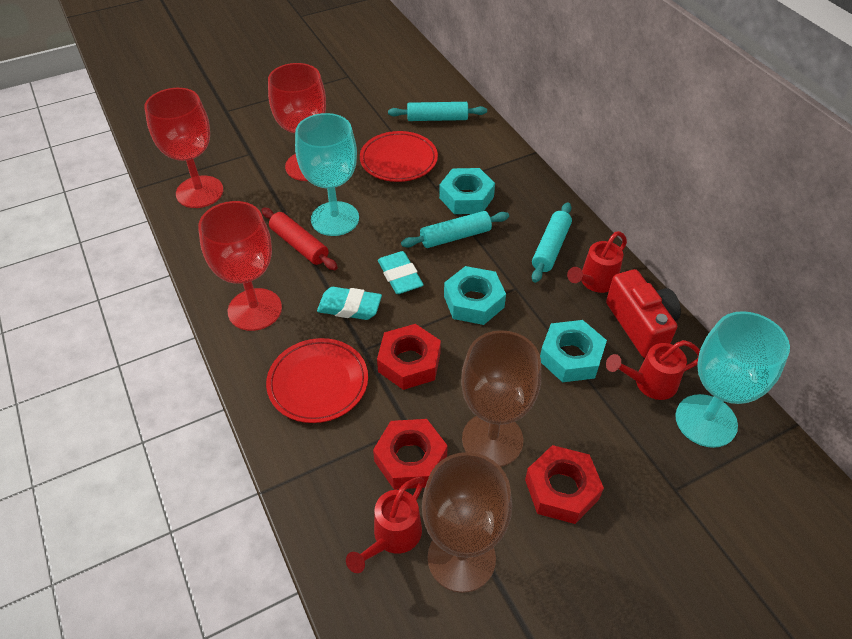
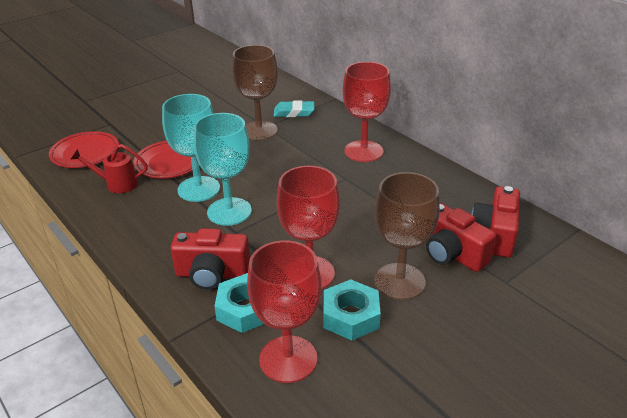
red camera: 1 -> 3
red nut: 3 -> 0
red rolling pin: 1 -> 0
red watering can: 3 -> 1
turquoise eraser: 2 -> 1
turquoise nut: 3 -> 2
turquoise rolling pin: 3 -> 0

